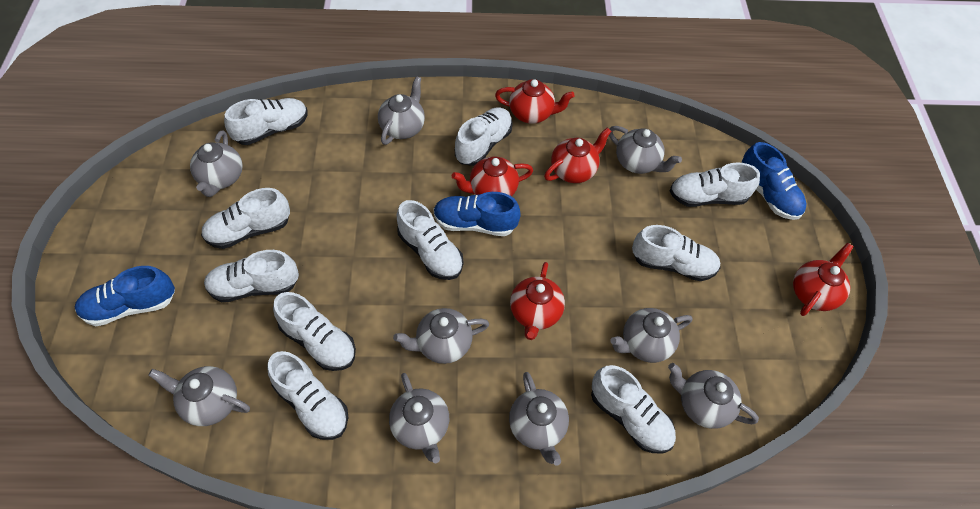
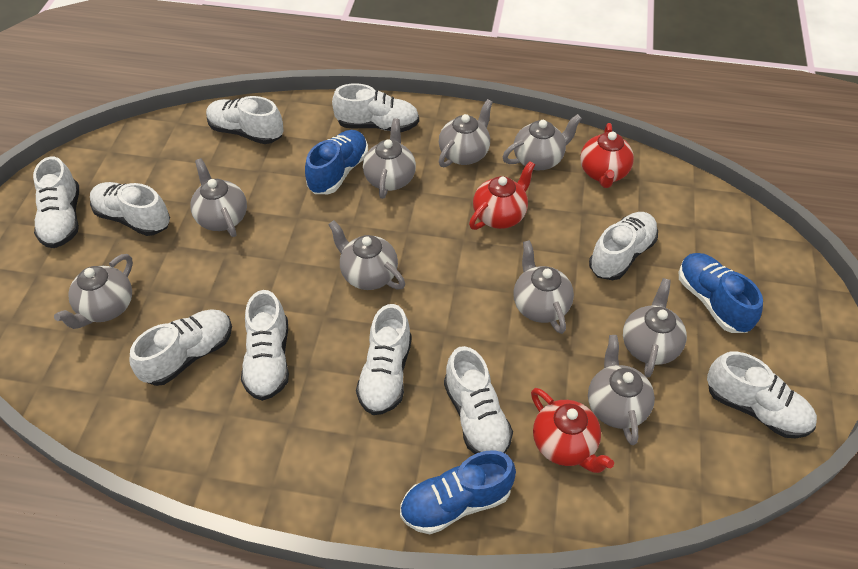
red teapot: 5 -> 3

